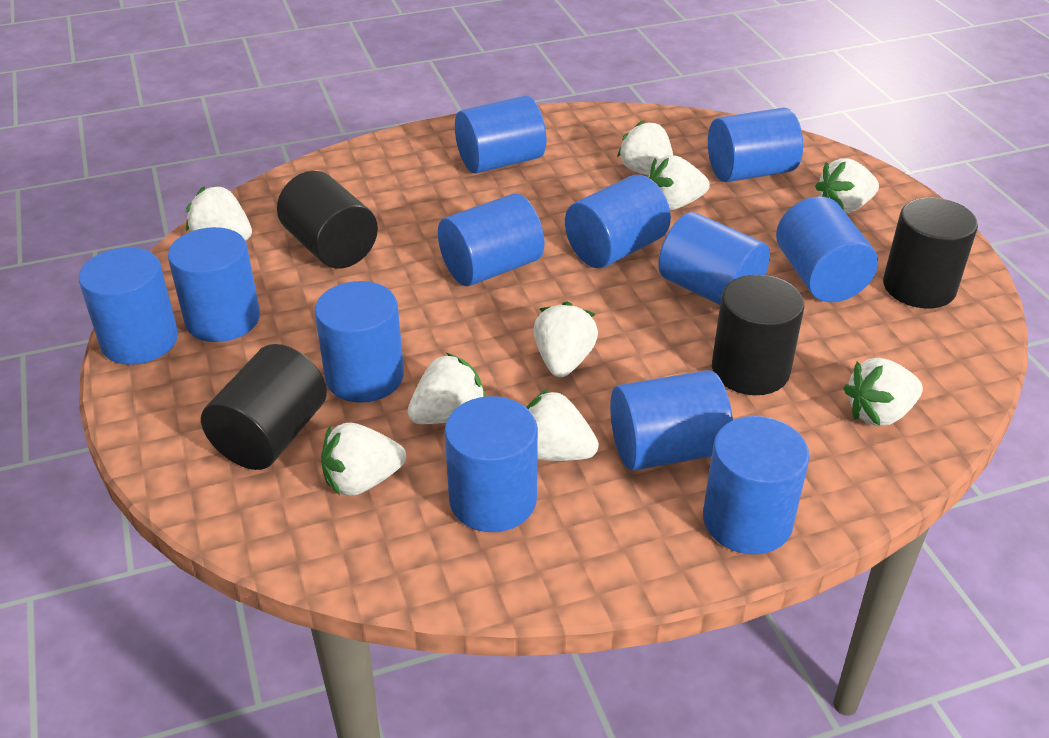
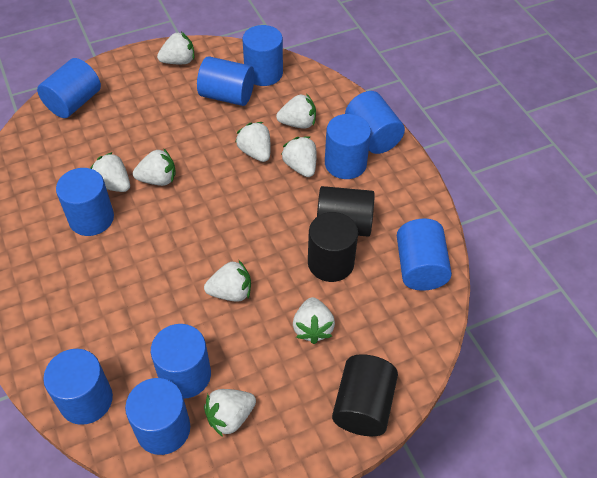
black cylinder: 4 -> 3
blue cylinder: 12 -> 10

